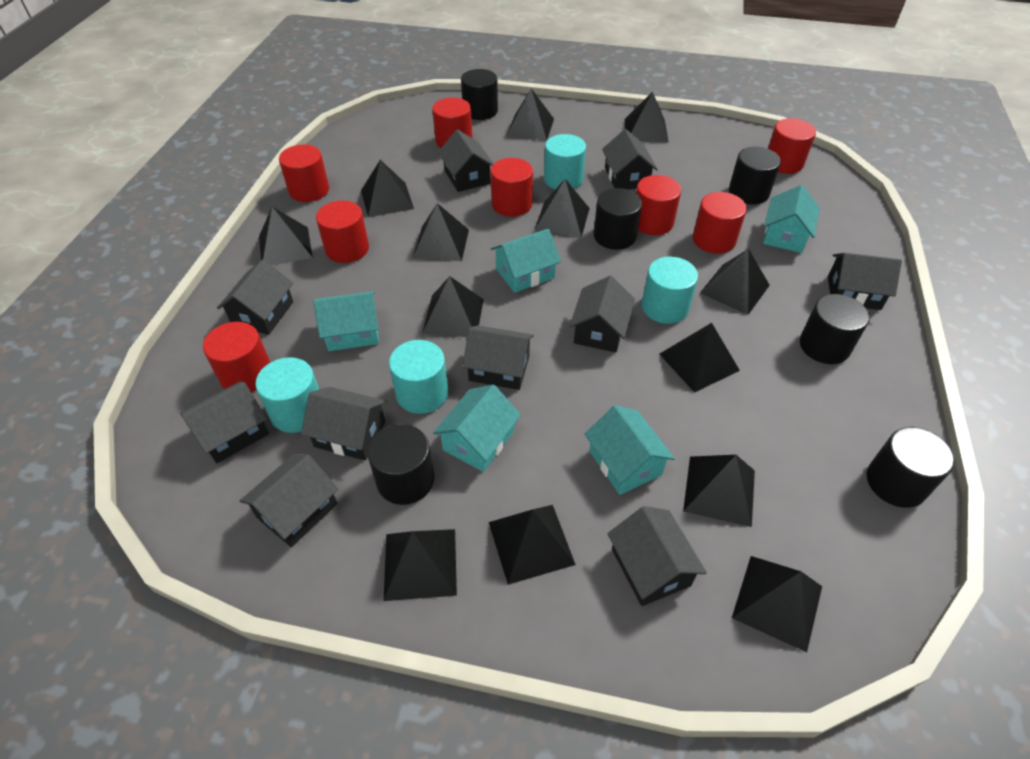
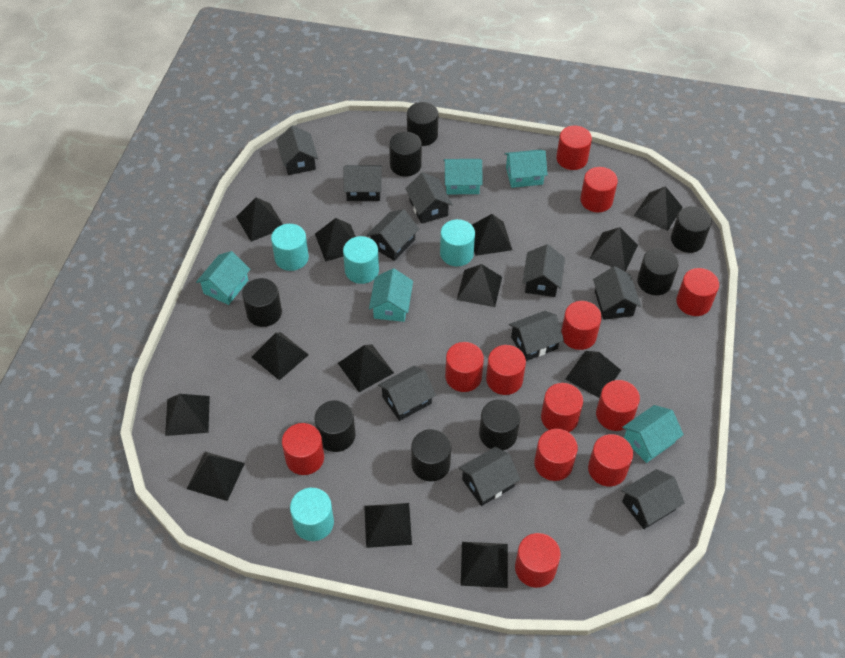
black cylinder: 6 -> 8
red cylinder: 8 -> 12

